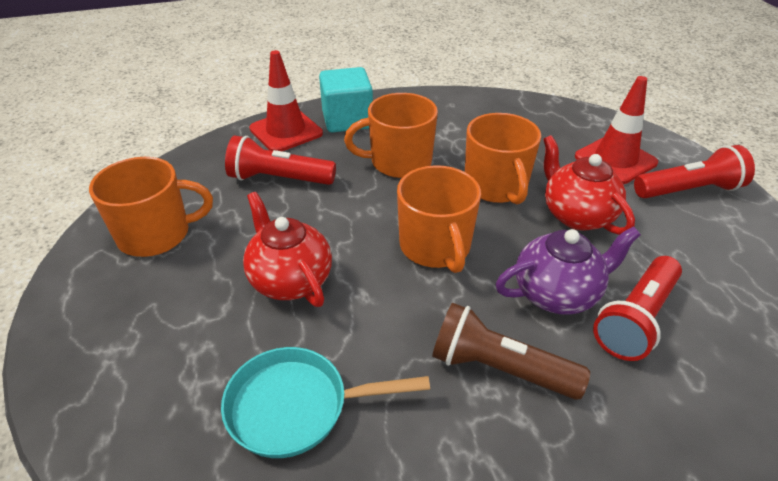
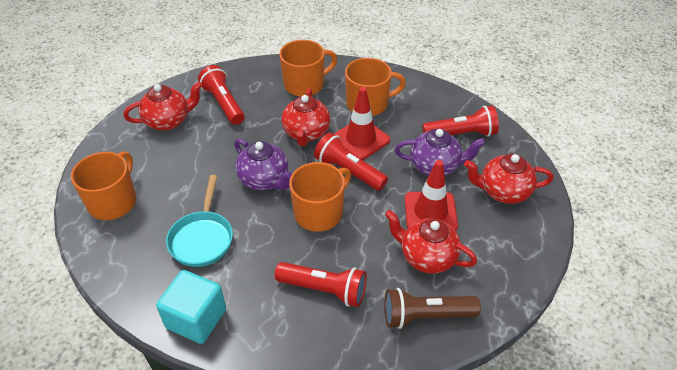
purple teapot: 1 -> 2
red flashlight: 3 -> 4
red teapot: 2 -> 4

